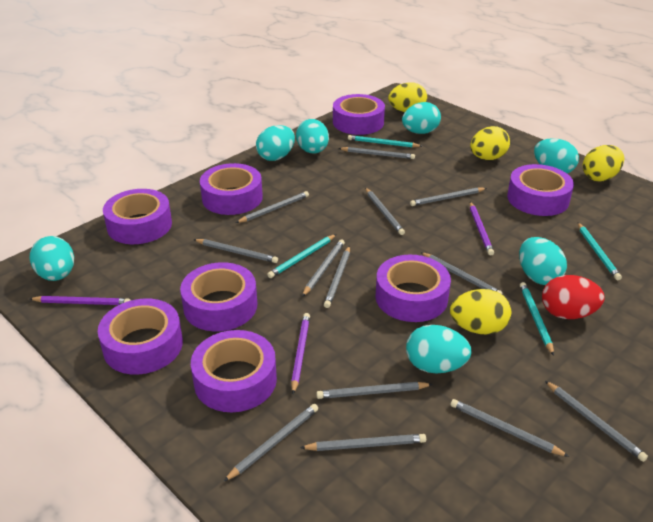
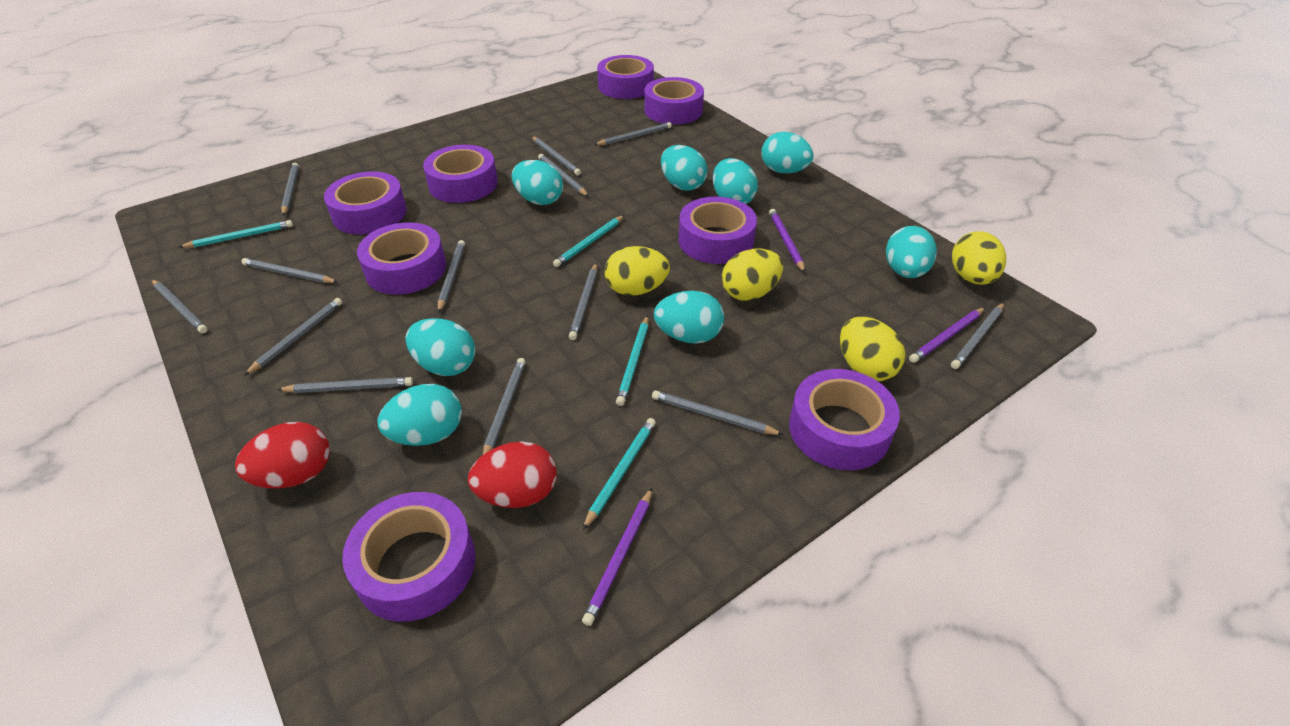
red egg: 1 -> 2
turquoise egg: 7 -> 8

